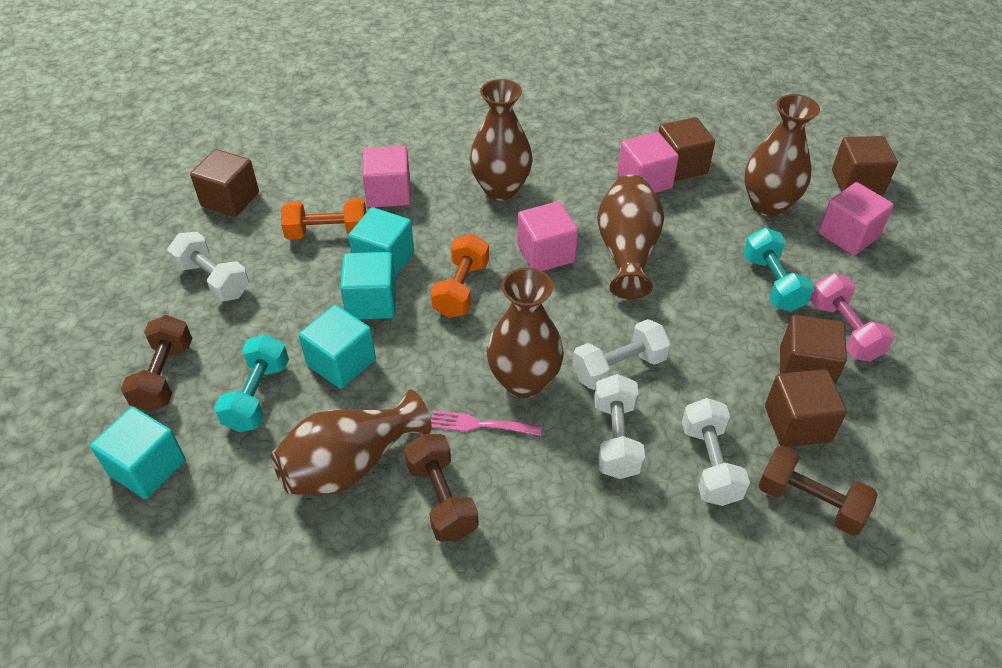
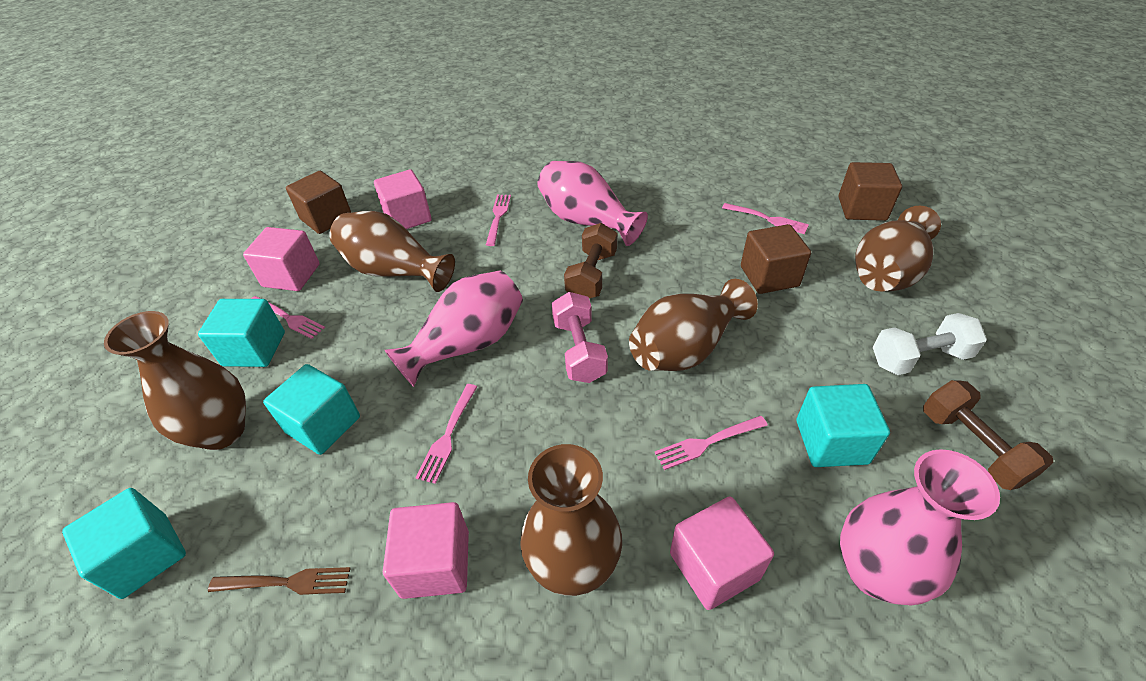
brown cube: 5 -> 3
brown dumbbell: 3 -> 2
brown fork: 0 -> 1
orange dumbbell: 2 -> 0
pink fork: 1 -> 5
pink vase: 0 -> 3
turquoise dumbbell: 2 -> 0
white dumbbell: 4 -> 1

